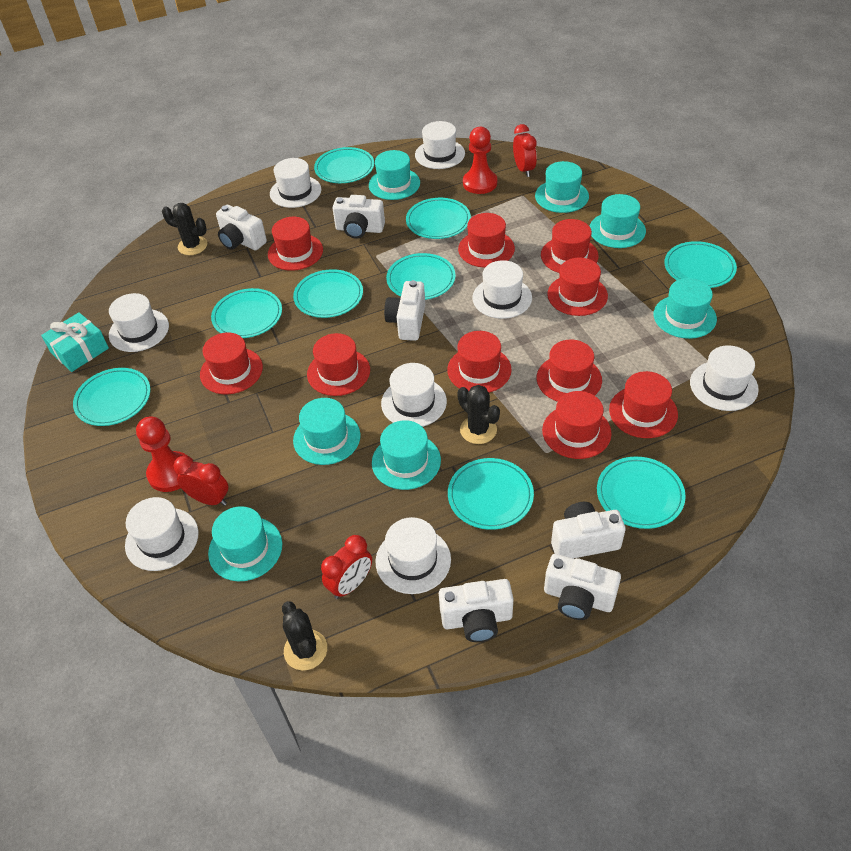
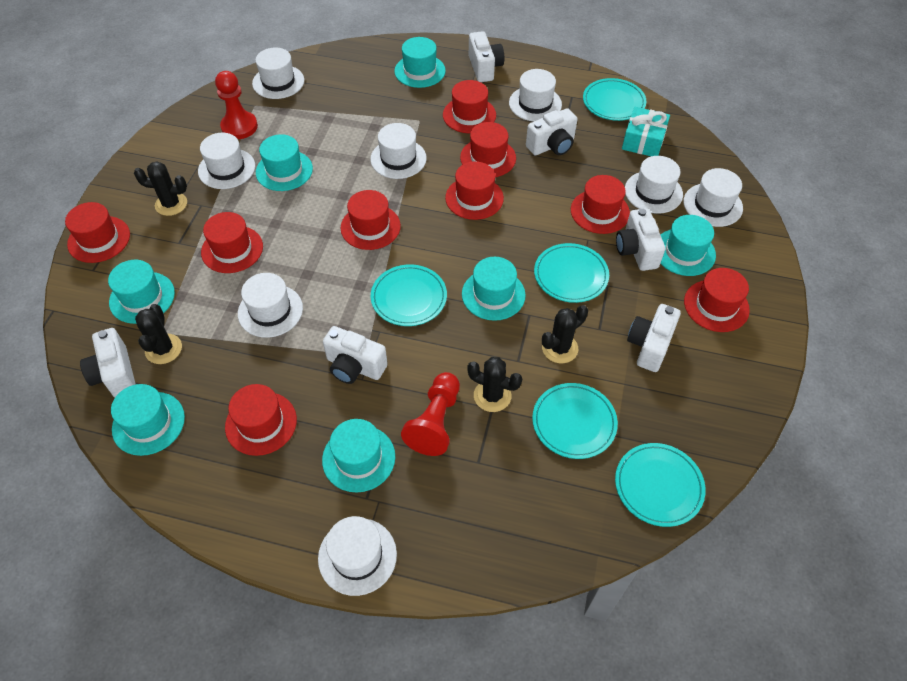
black cactus: 3 -> 4
red clock: 3 -> 0
red hat: 10 -> 9
turquoise plate: 9 -> 5

